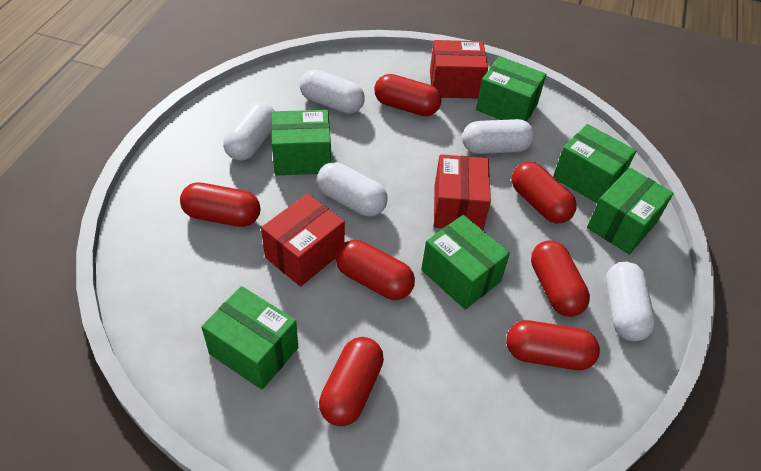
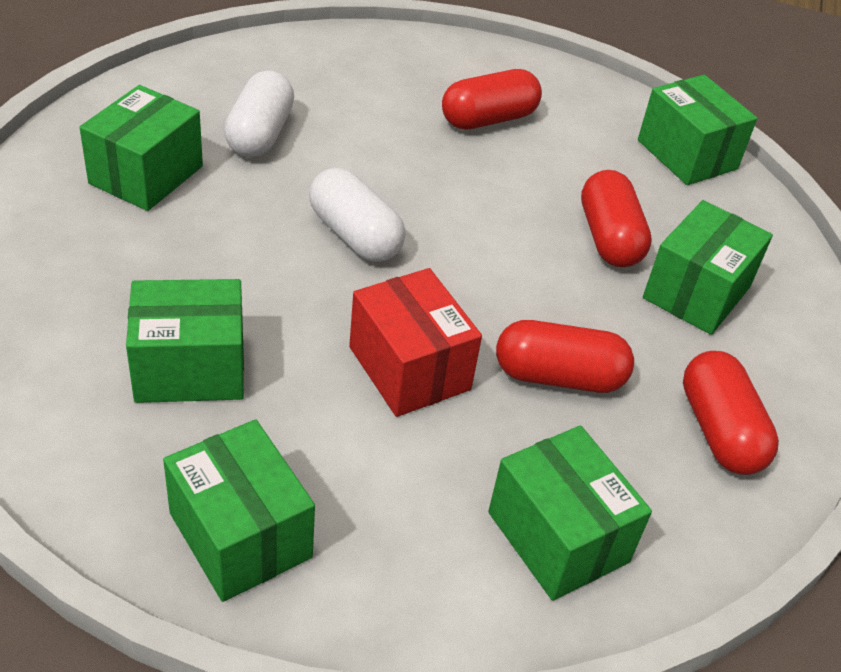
red box: 3 -> 1
red capsule: 7 -> 4
white capsule: 5 -> 2

